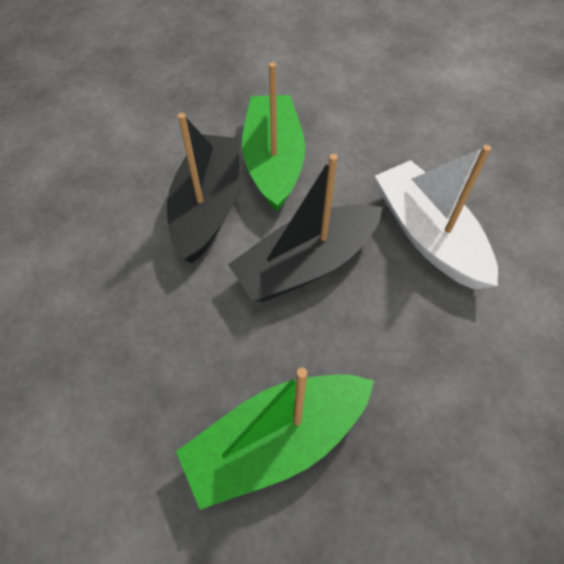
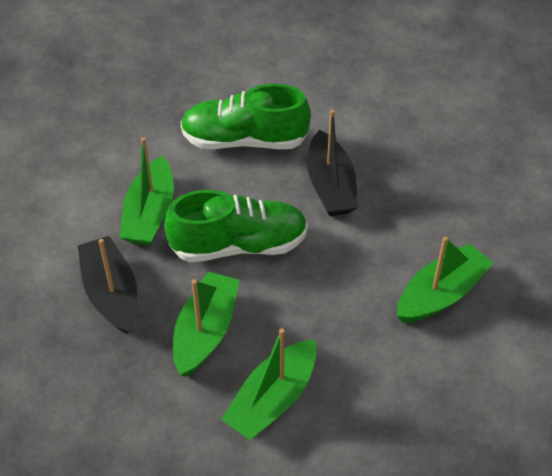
green boat: 2 -> 4
green shoe: 0 -> 2
white boat: 1 -> 0

